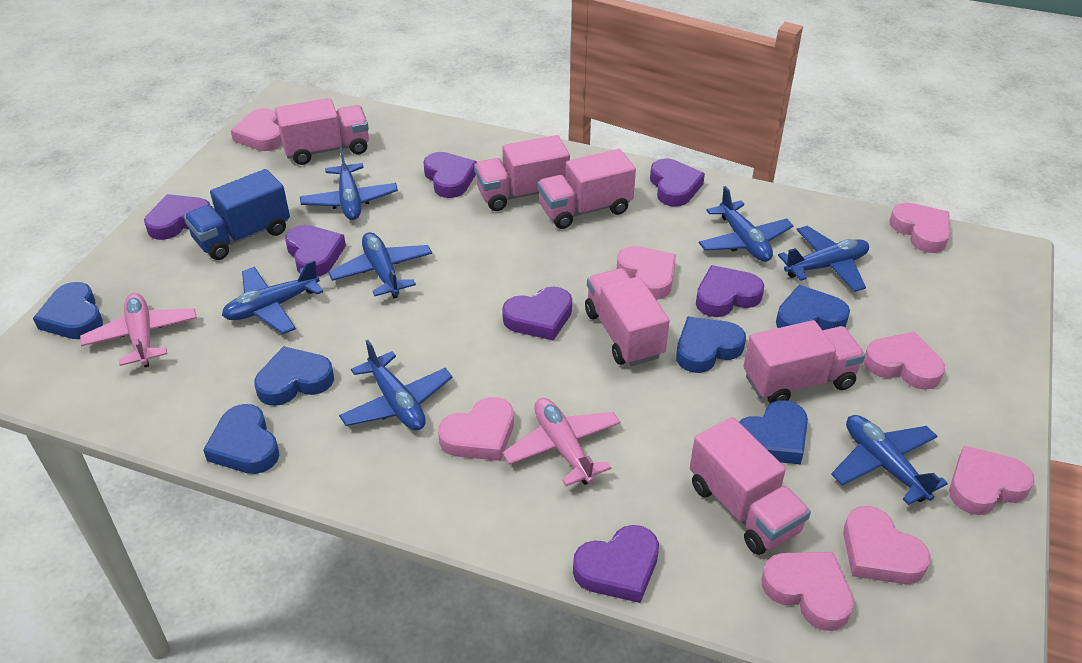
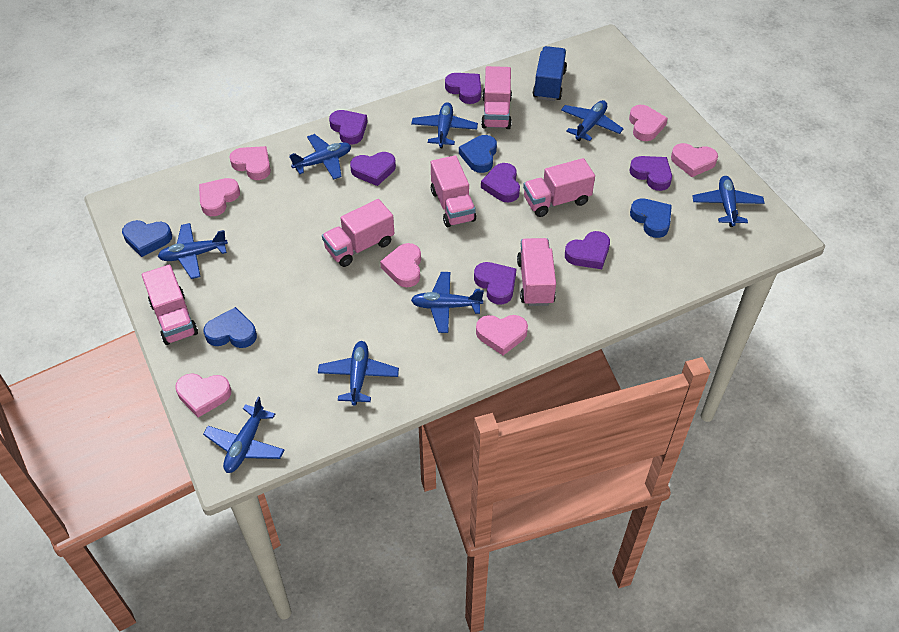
blue heart: 6 -> 4
blue plane: 7 -> 8
pink heart: 8 -> 7
pink plane: 2 -> 0

